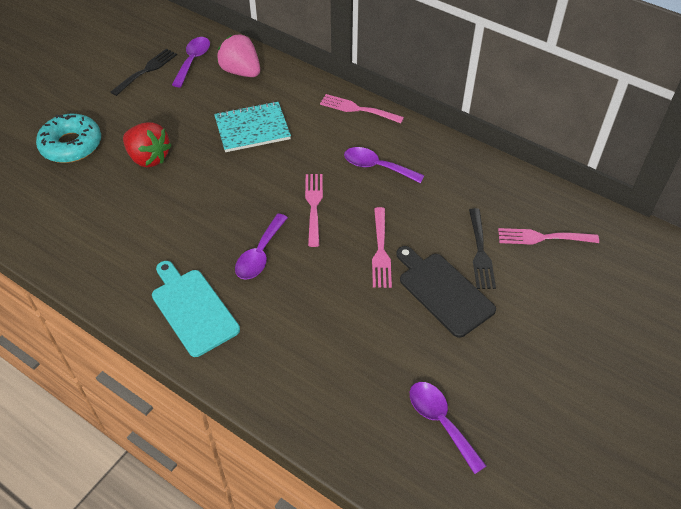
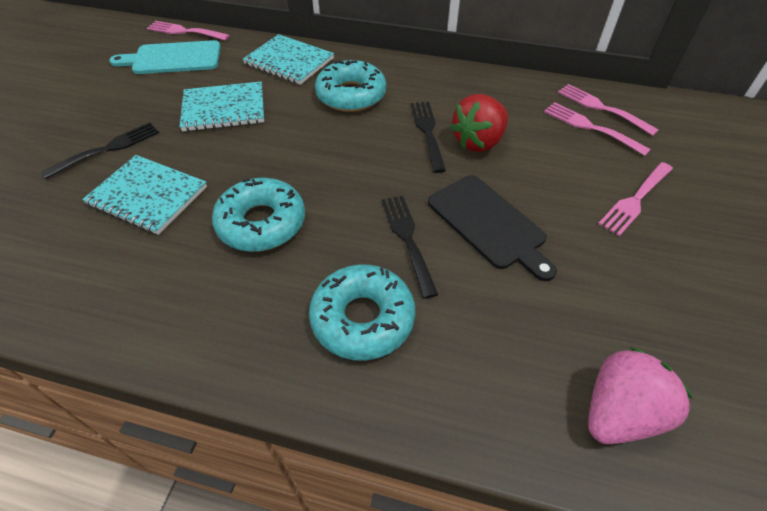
black fork: 2 -> 3
purple spoon: 4 -> 0
turquoise donut: 1 -> 3
turquoise notebook: 1 -> 3

